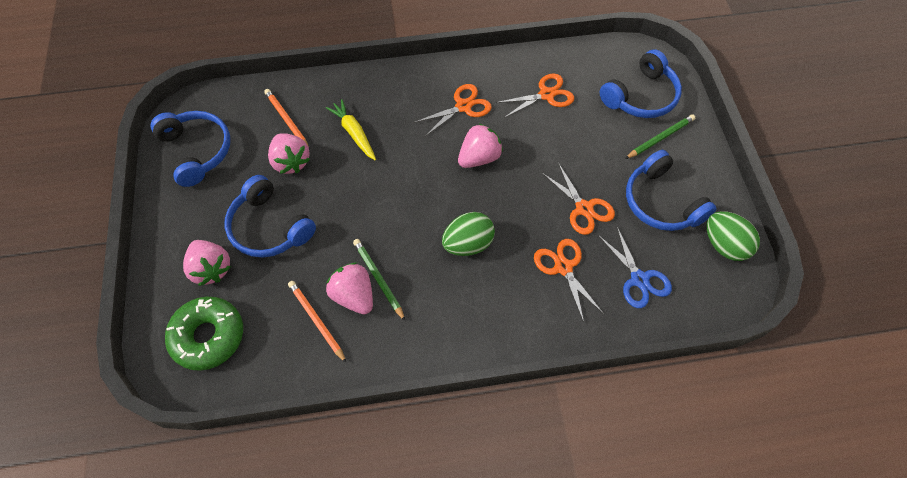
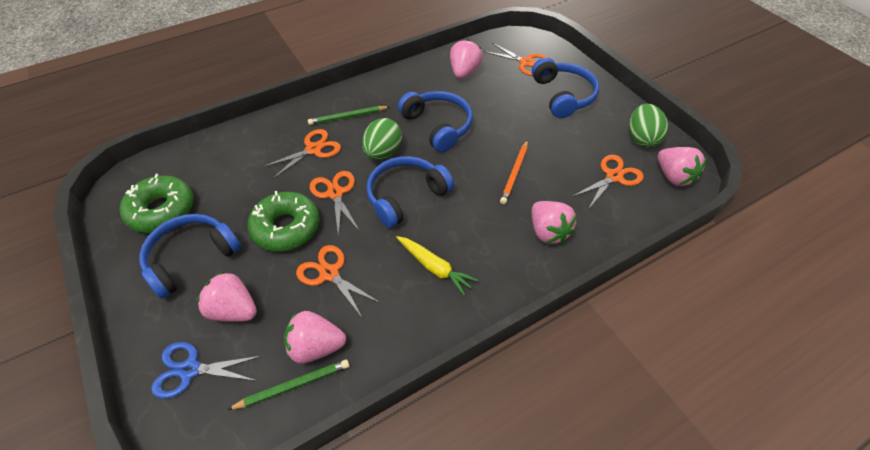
green donut: 1 -> 2
orange pencil: 2 -> 1
orange scissors: 4 -> 5
pink strawberry: 4 -> 5

